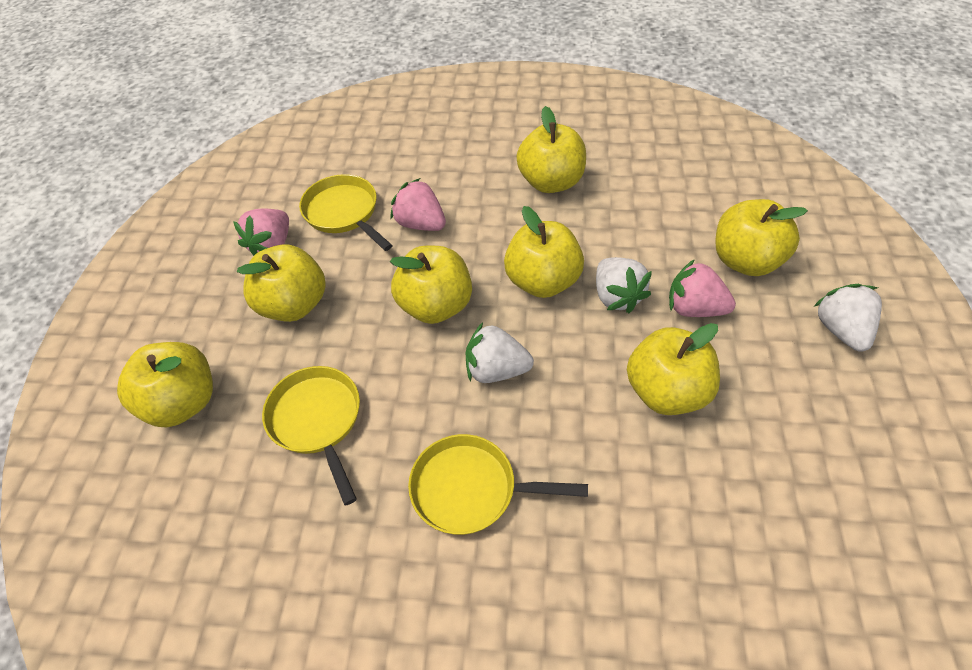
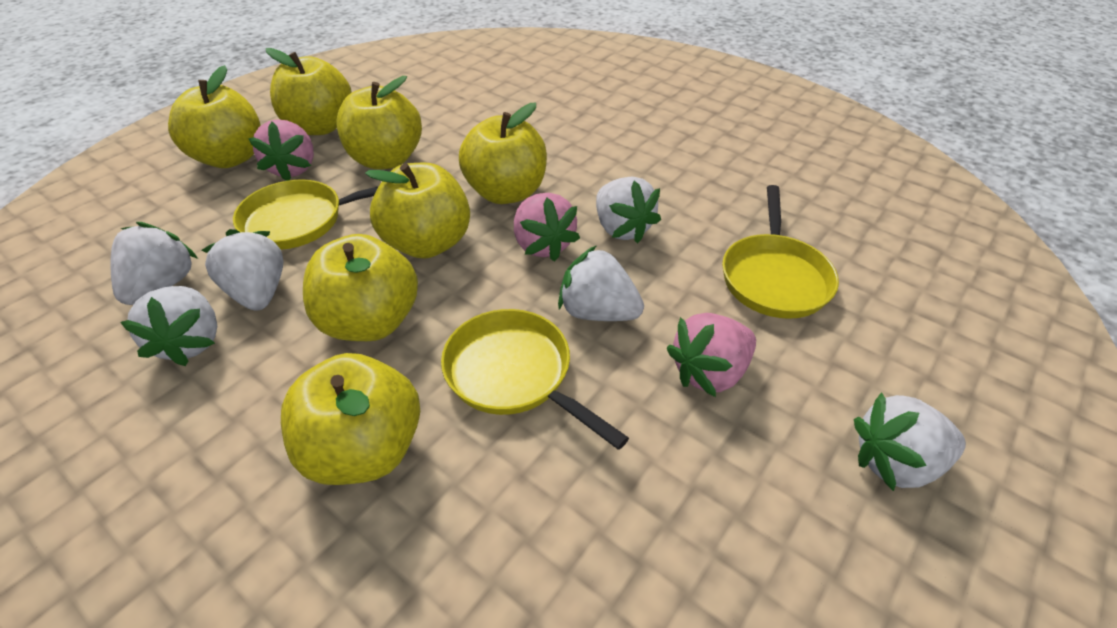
white strawberry: 3 -> 6

